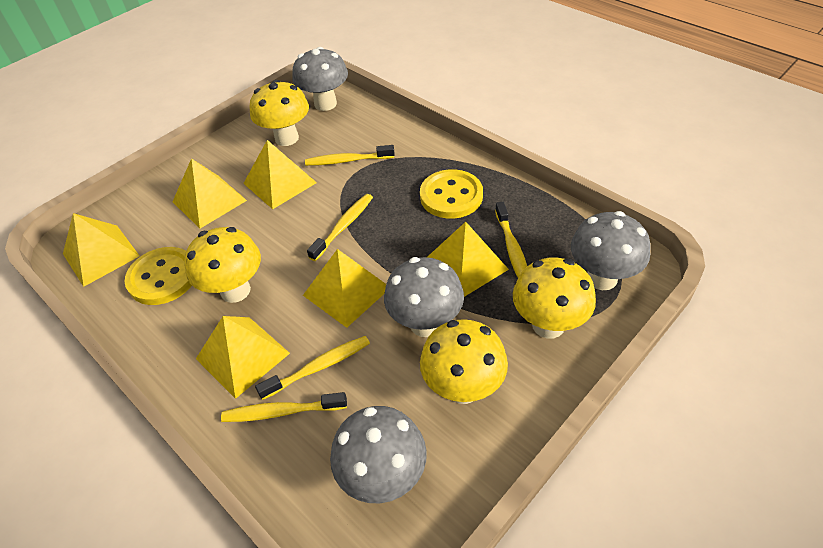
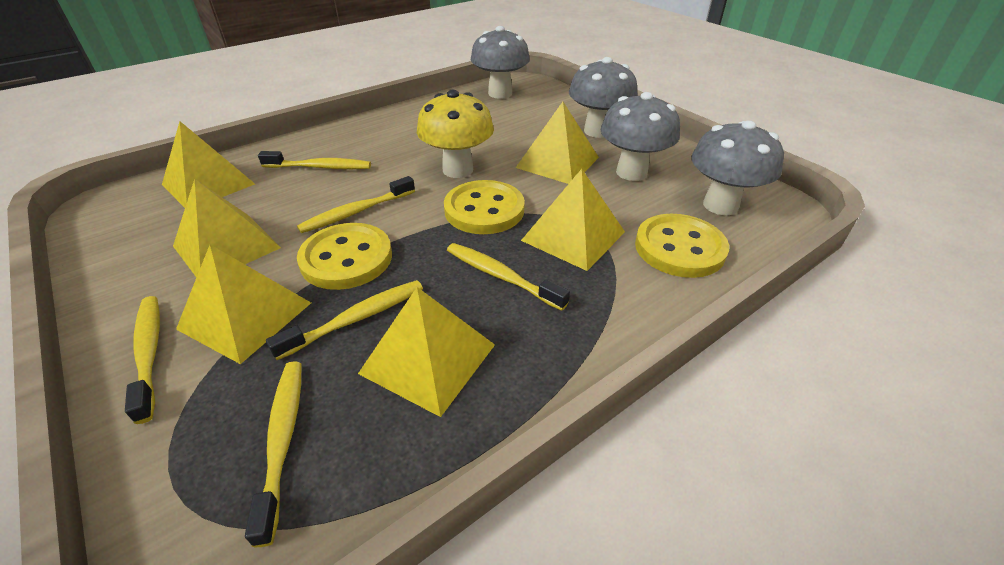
yellow button: 2 -> 3
yellow mushroom: 4 -> 1
yellow toothbrush: 5 -> 6

